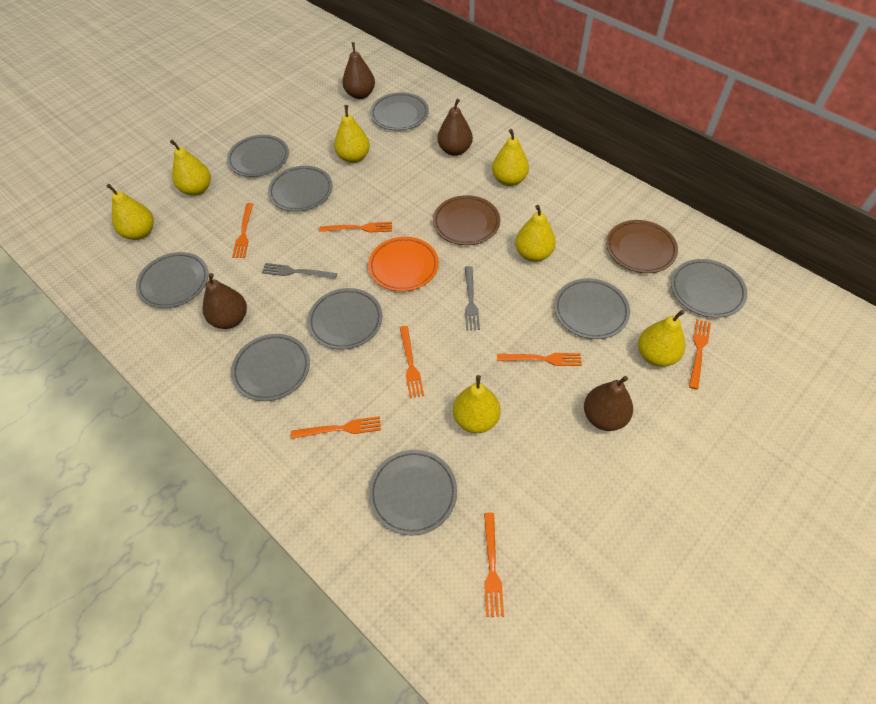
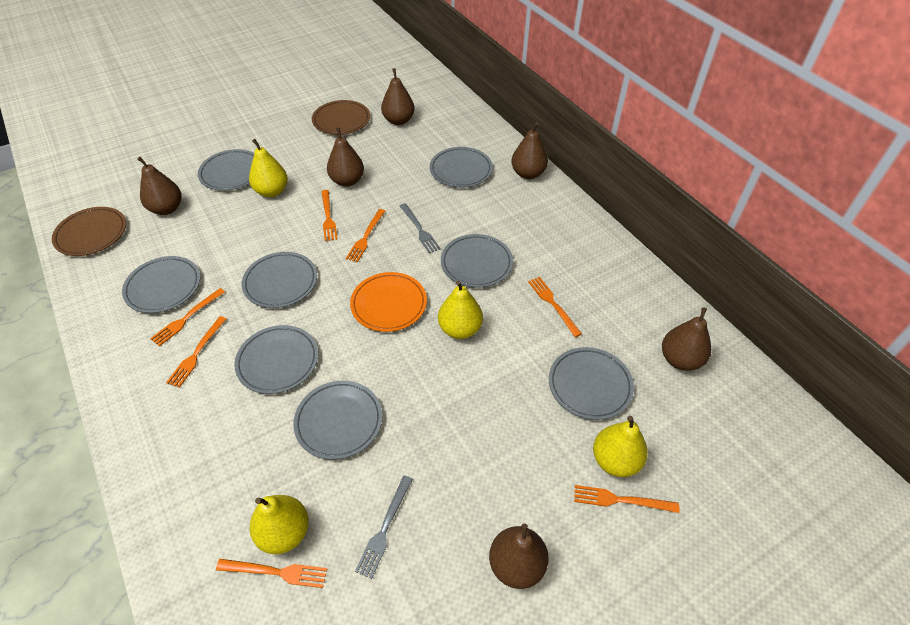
brown pear: 4 -> 6
grey plate: 9 -> 8
yellow pear: 7 -> 4

